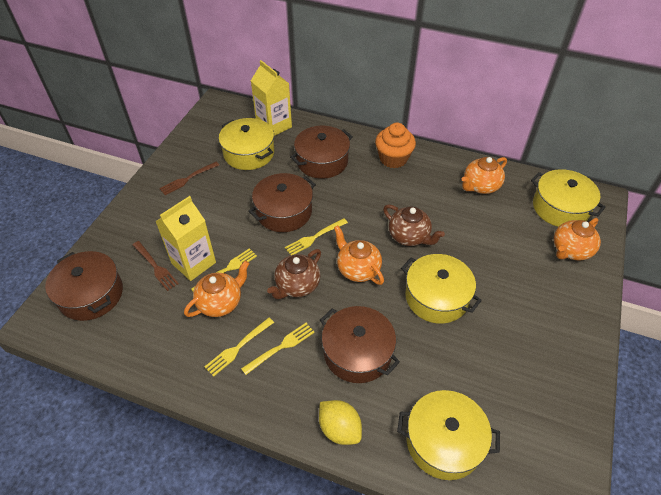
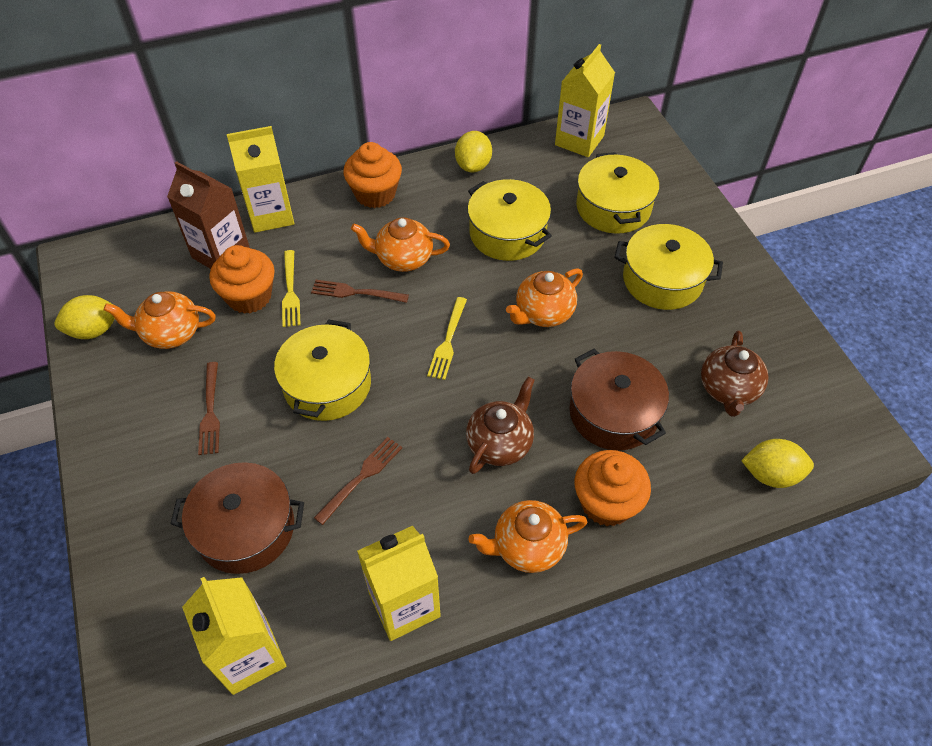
brown carton: 0 -> 1
brown fork: 2 -> 3
brown pot: 4 -> 2
orange cupcake: 1 -> 3
yellow carton: 2 -> 4
yellow fork: 4 -> 2
yellow lemon: 1 -> 3

